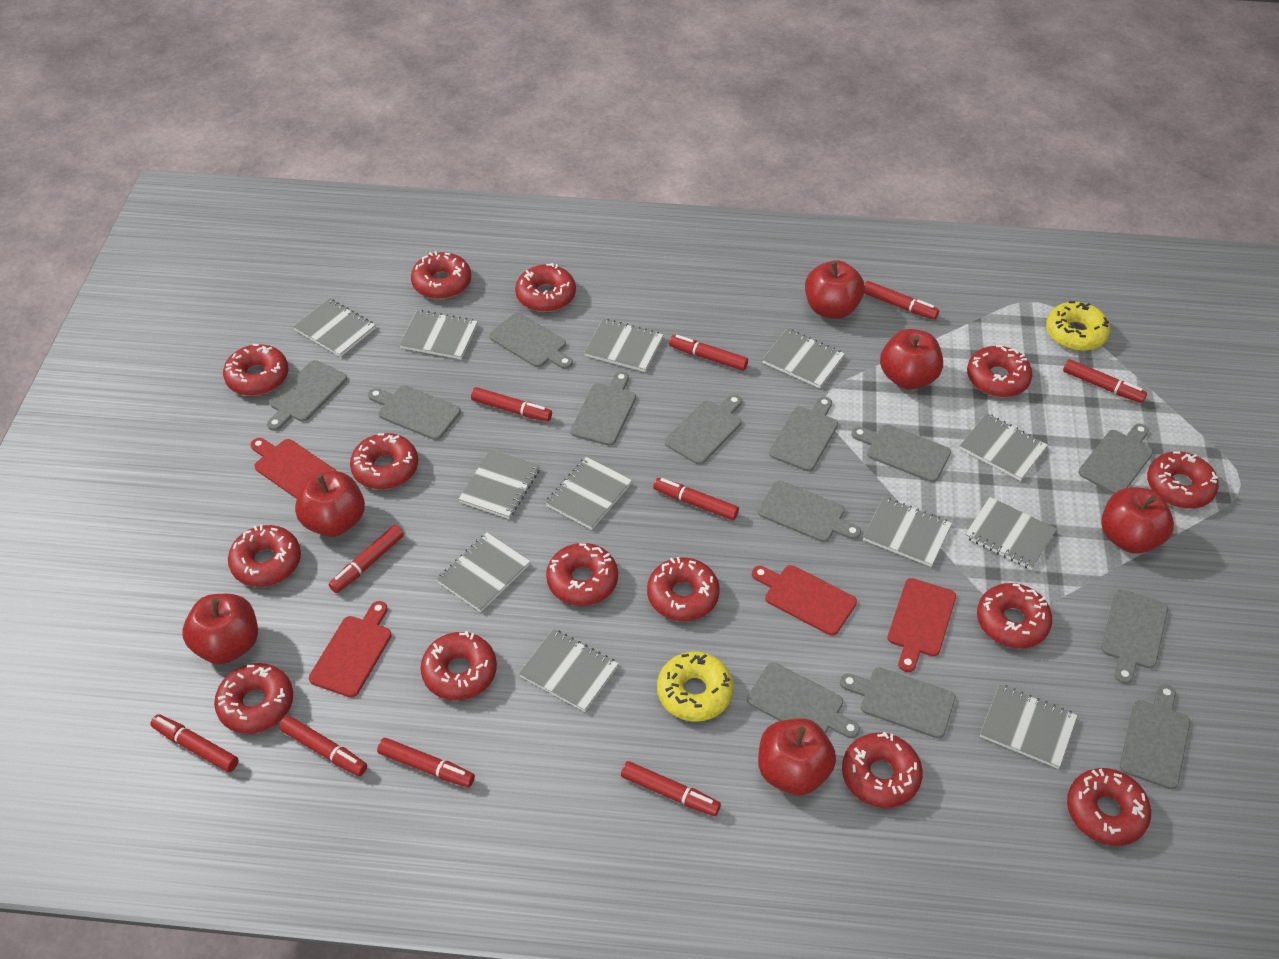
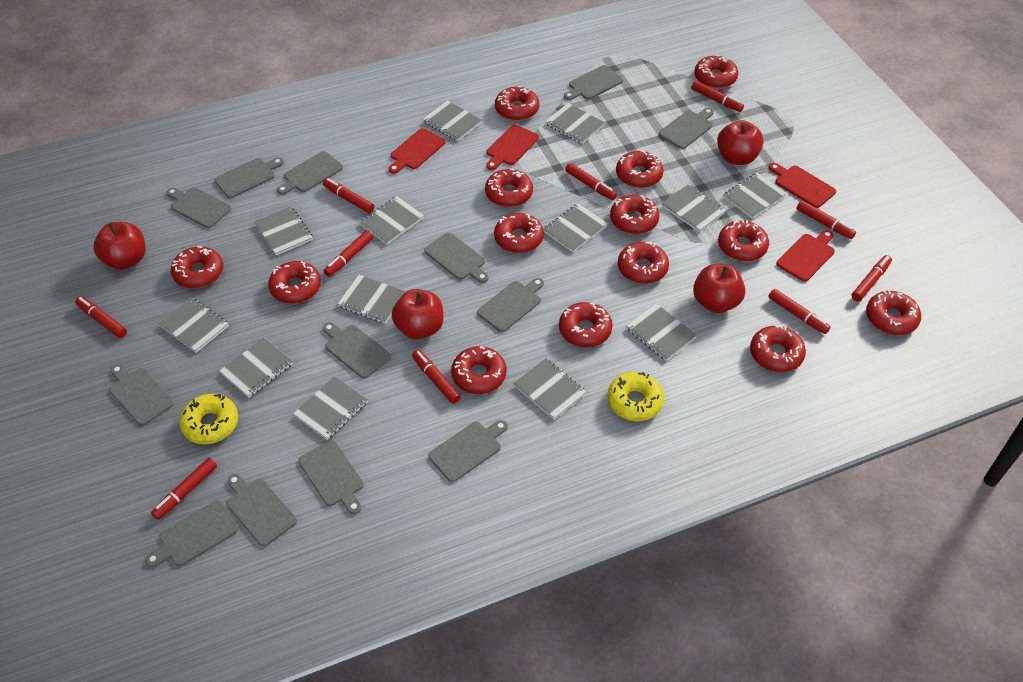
grey notebook: 12 -> 13
red apple: 6 -> 4

